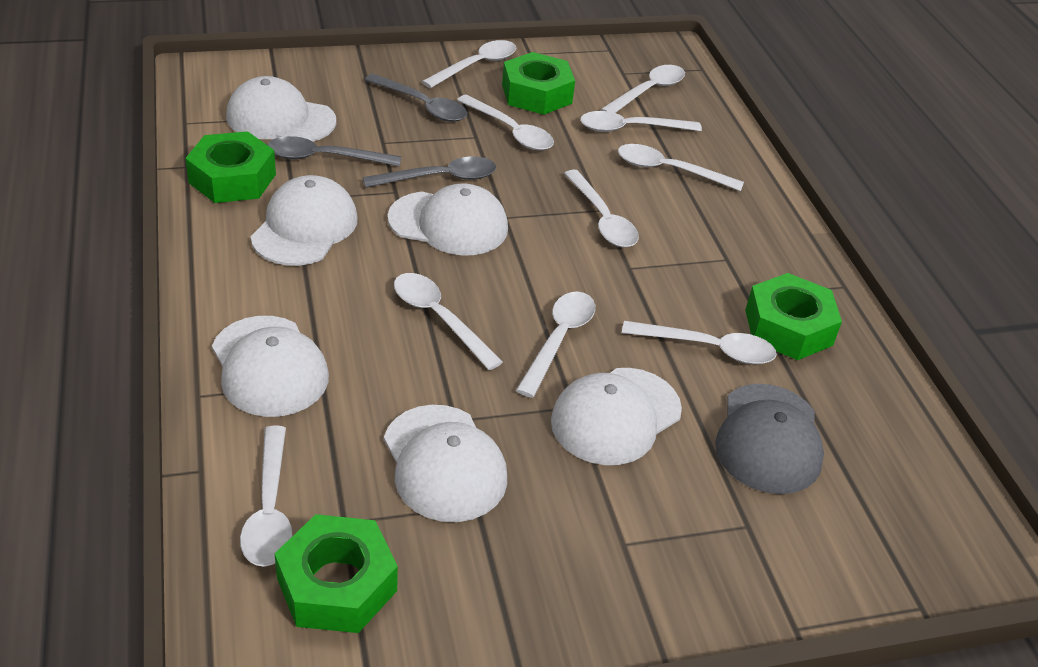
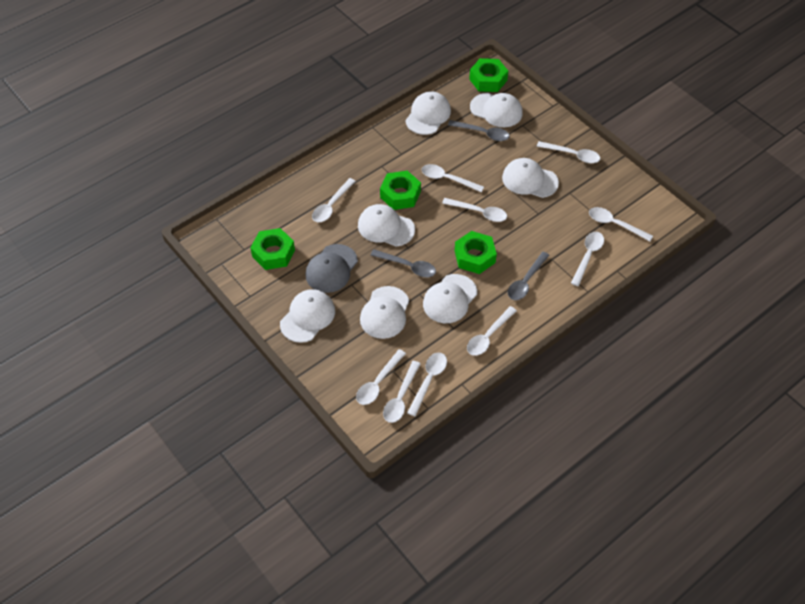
white cap: 6 -> 7

